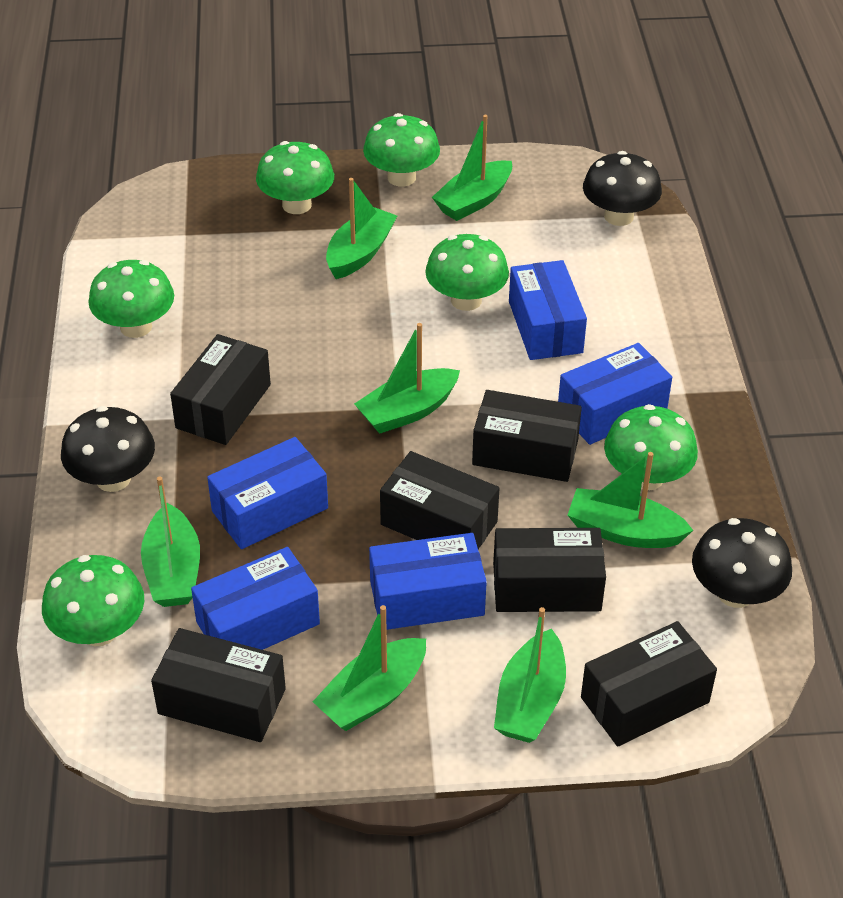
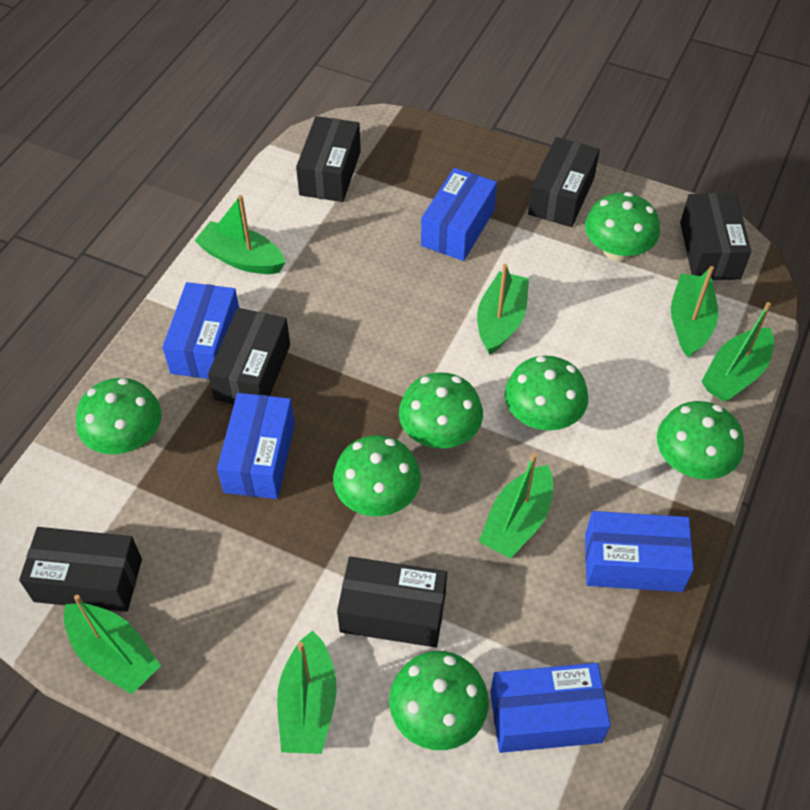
black mushroom: 3 -> 0
green mushroom: 6 -> 7

